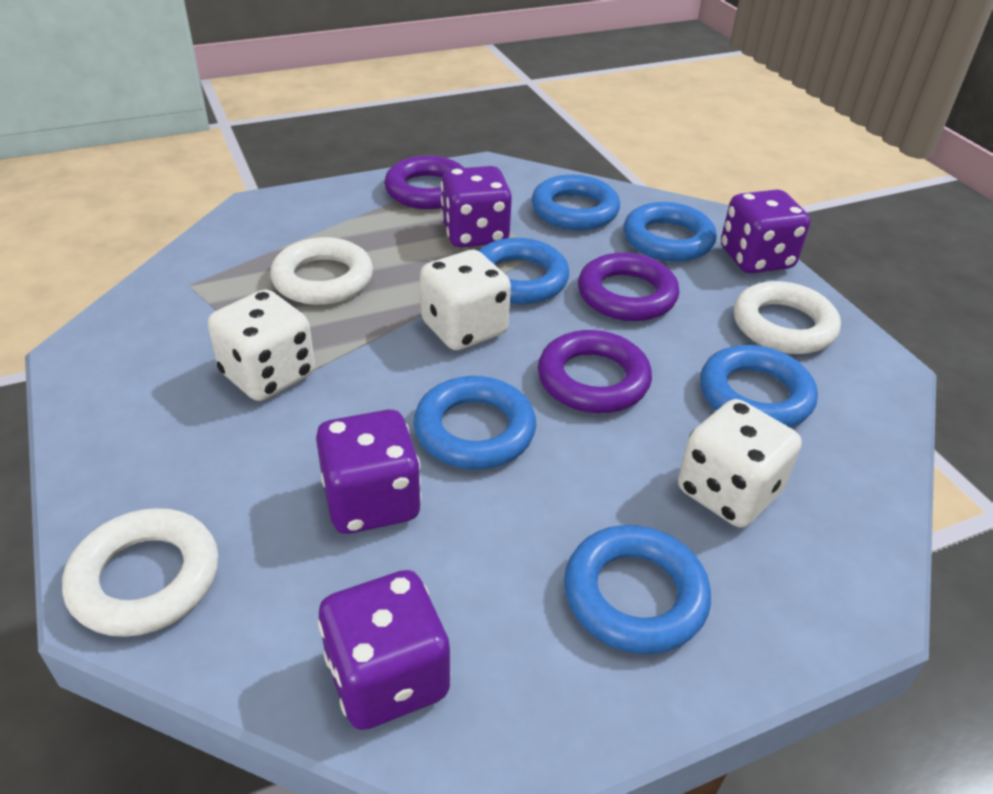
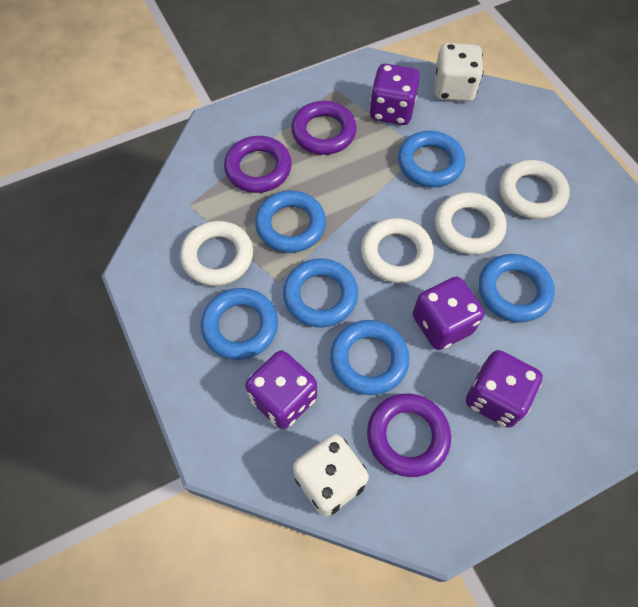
white dice: 3 -> 2
white ring: 3 -> 4

